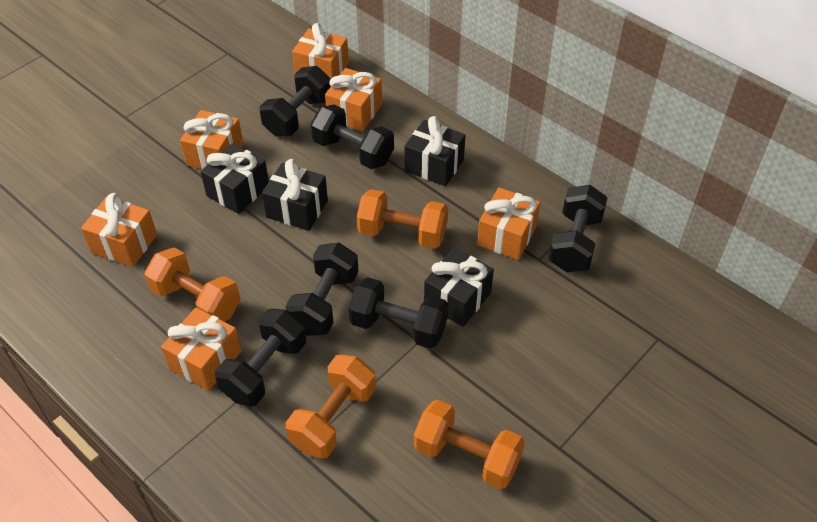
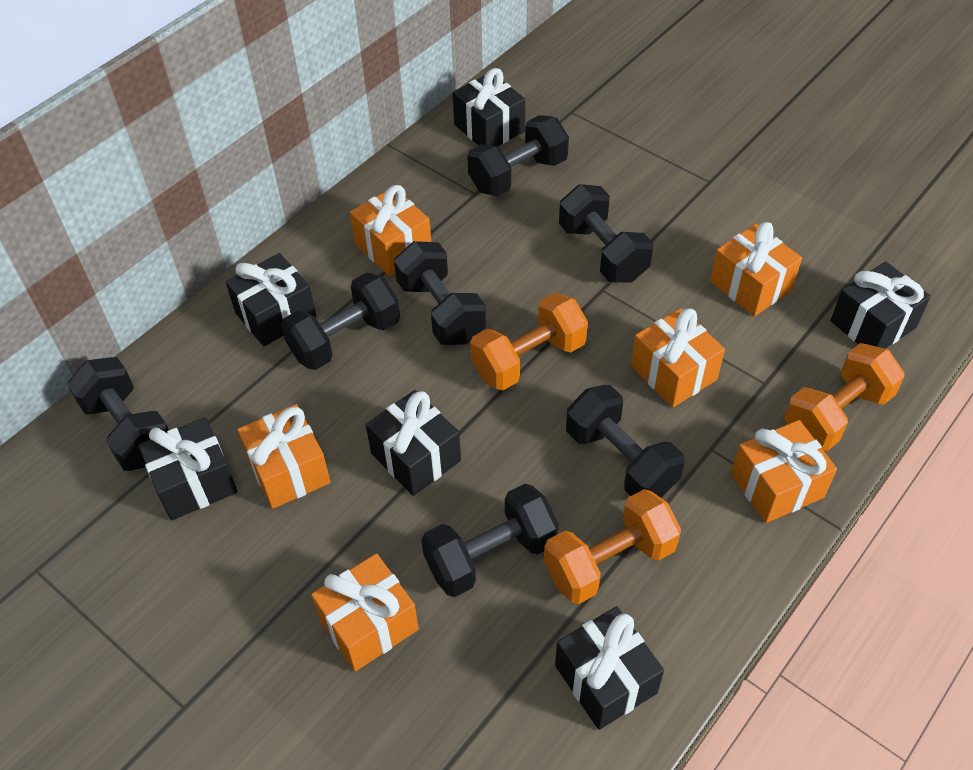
black dumbbell: 6 -> 7
black gift: 4 -> 6
orange dumbbell: 4 -> 3

